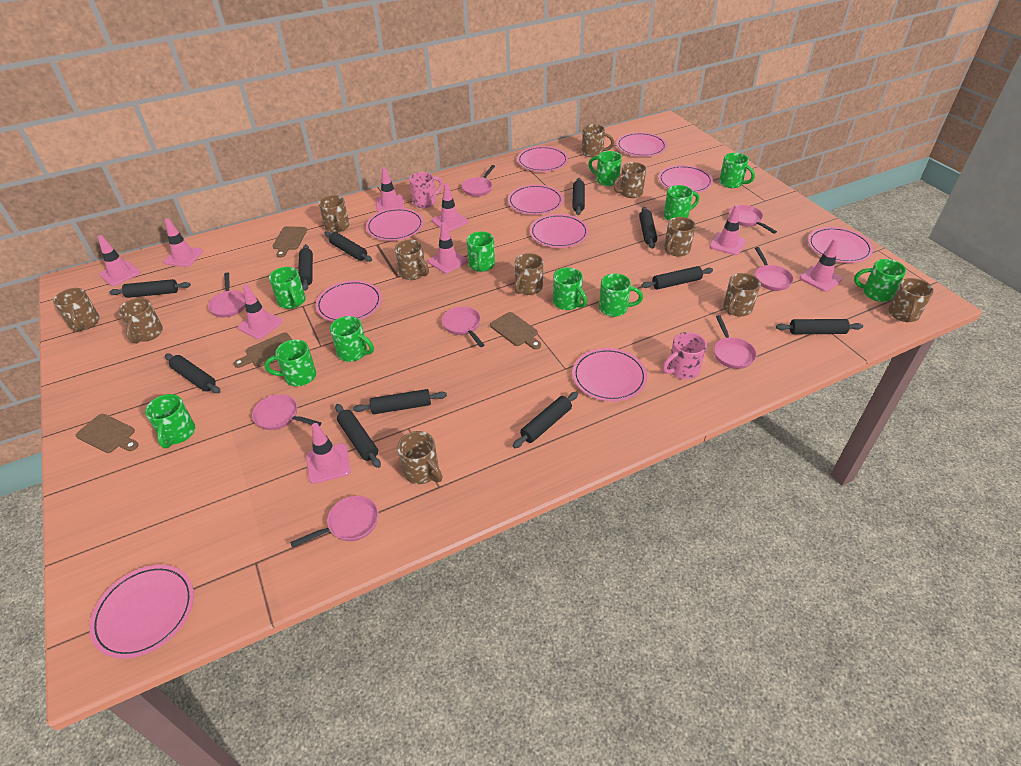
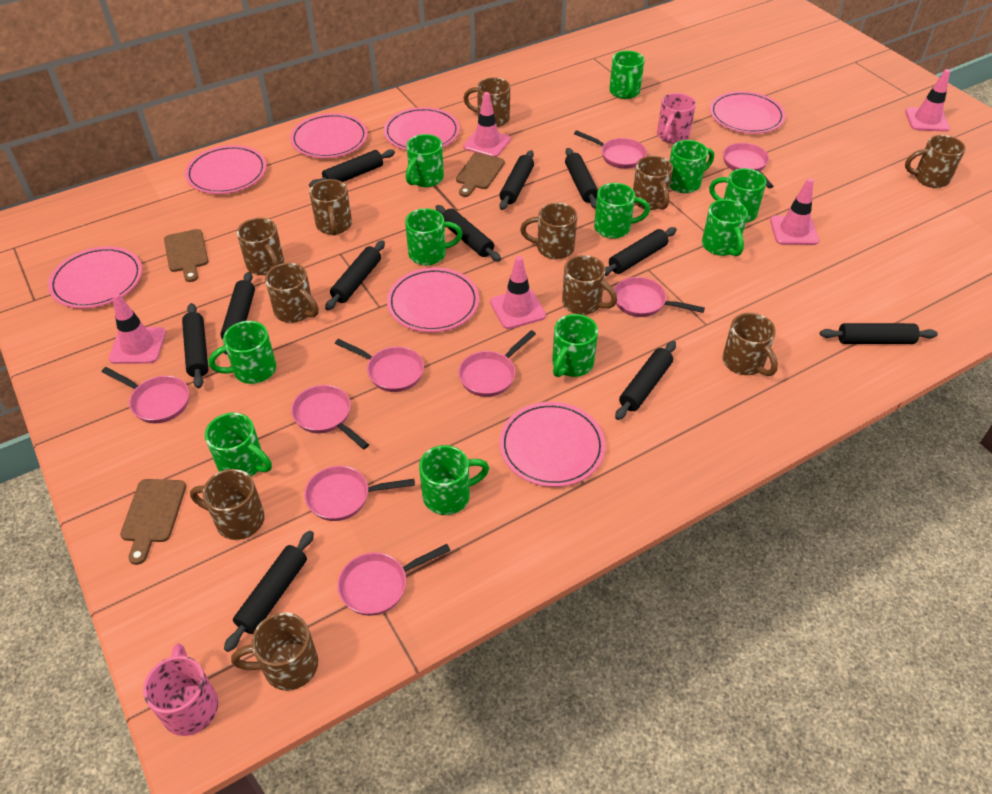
brown cutting board: 4 -> 3
pink pan: 8 -> 9
pink plate: 10 -> 7
pink traffic cone: 9 -> 5

